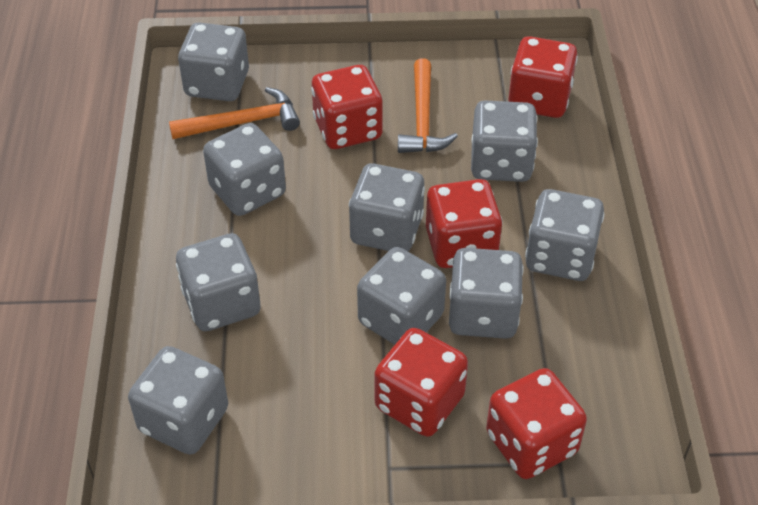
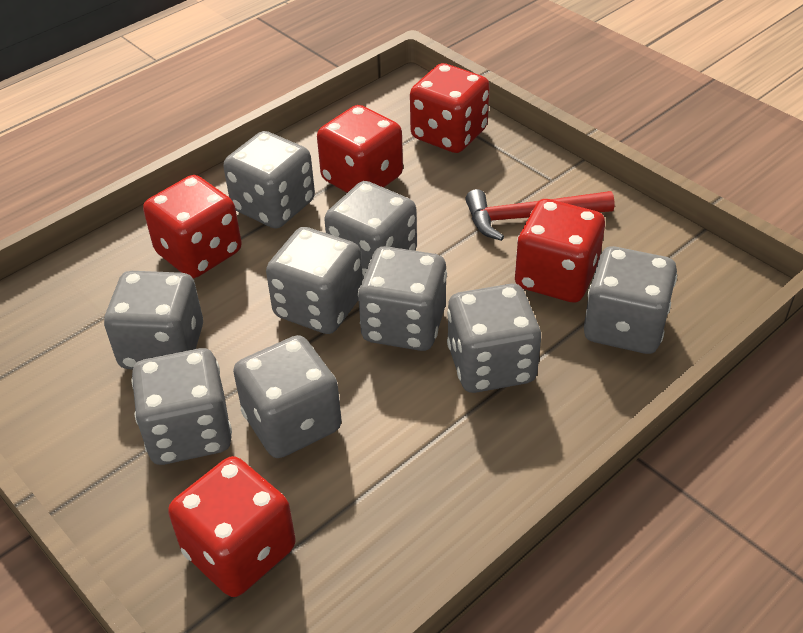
orange hammer: 2 -> 0
red hammer: 0 -> 1

